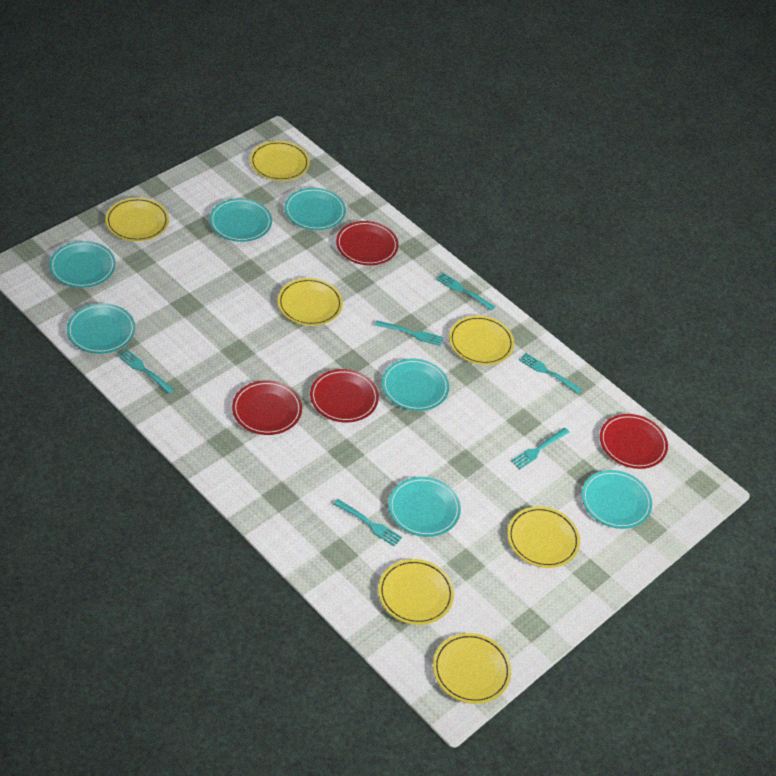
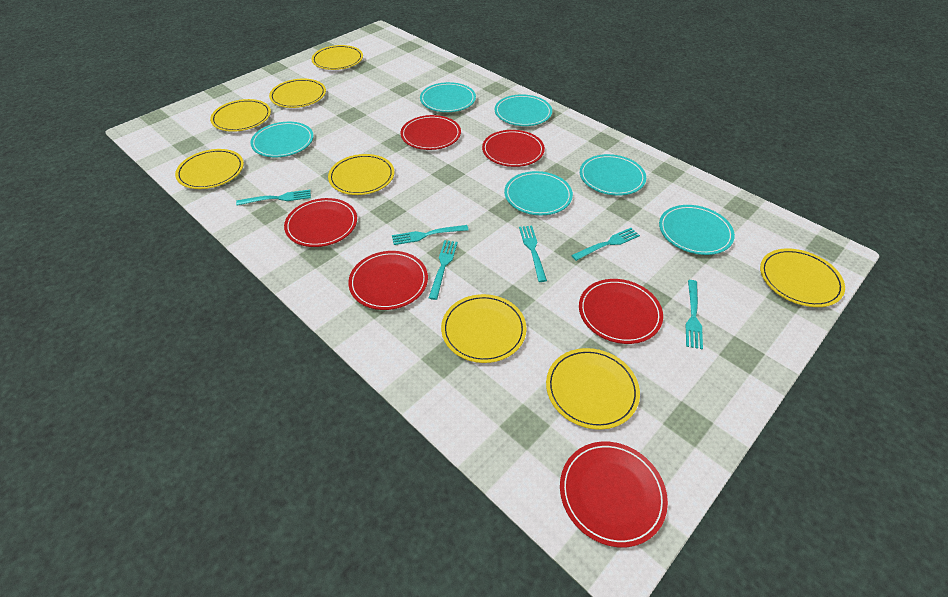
red plate: 4 -> 6
turquoise plate: 7 -> 6
yellow plate: 7 -> 8

